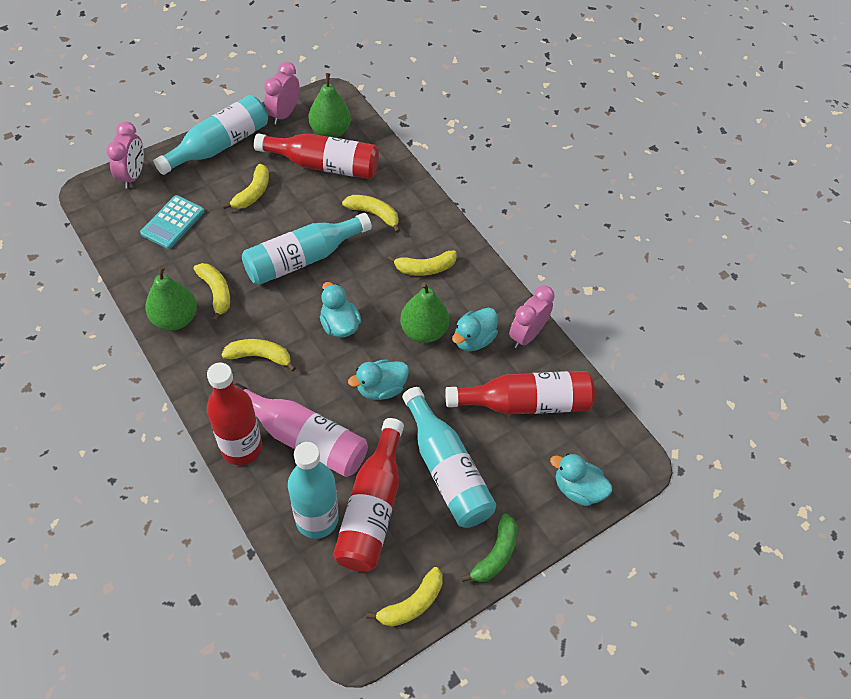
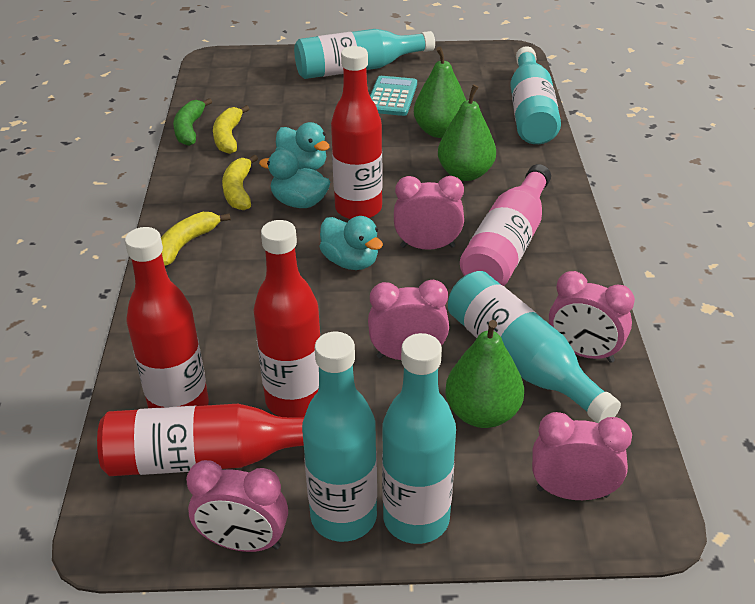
pink clock: 3 -> 5
turquoise bottle: 4 -> 5
turquoise duck: 4 -> 3
yellow banana: 6 -> 3

